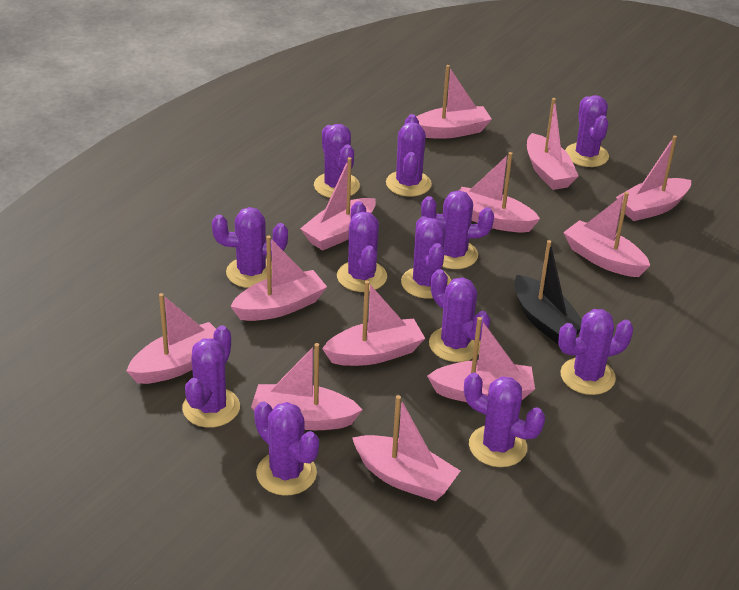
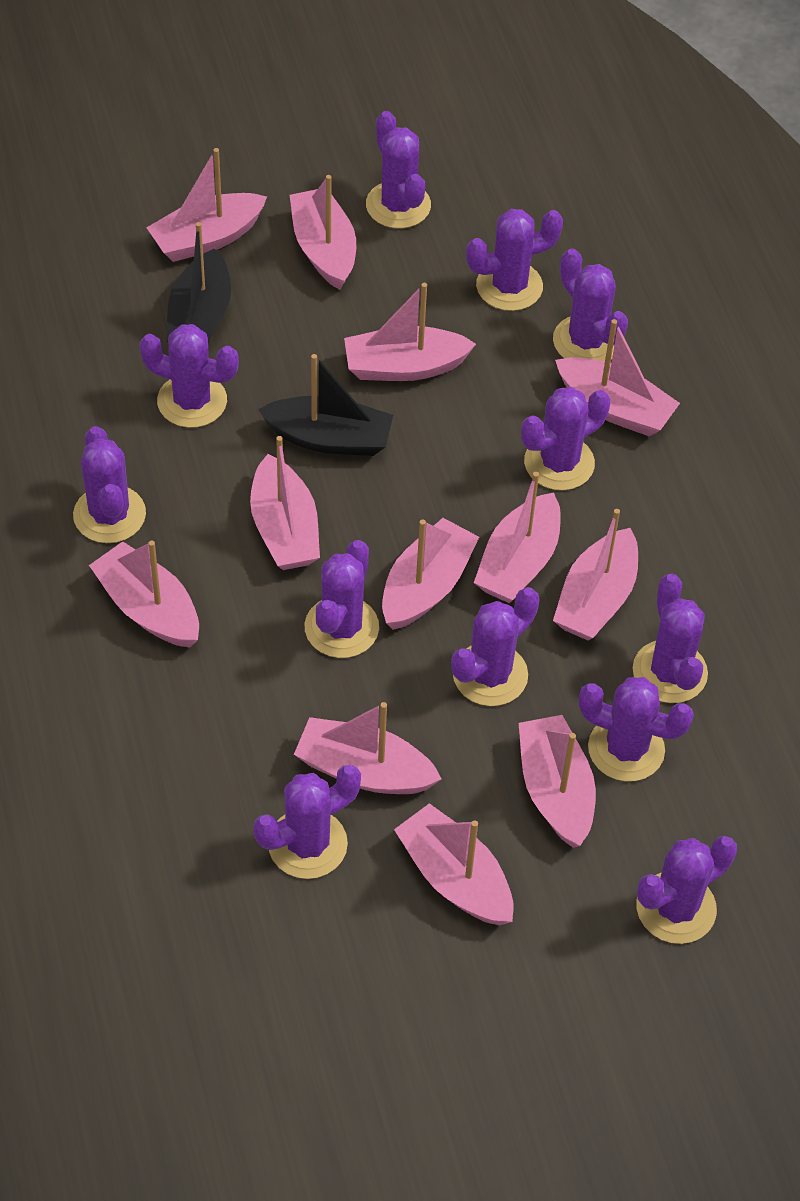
black boat: 1 -> 2

